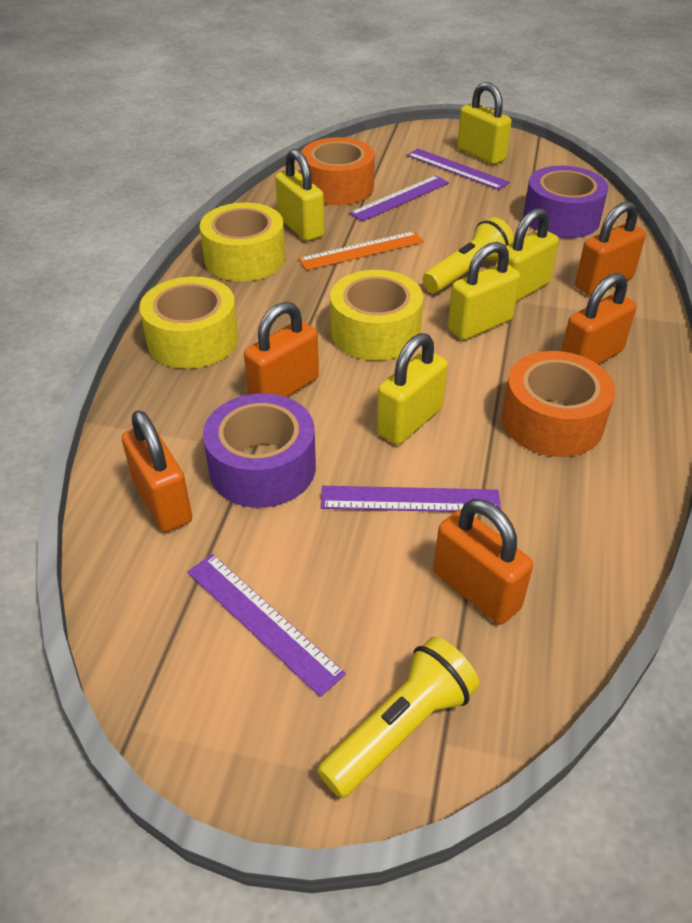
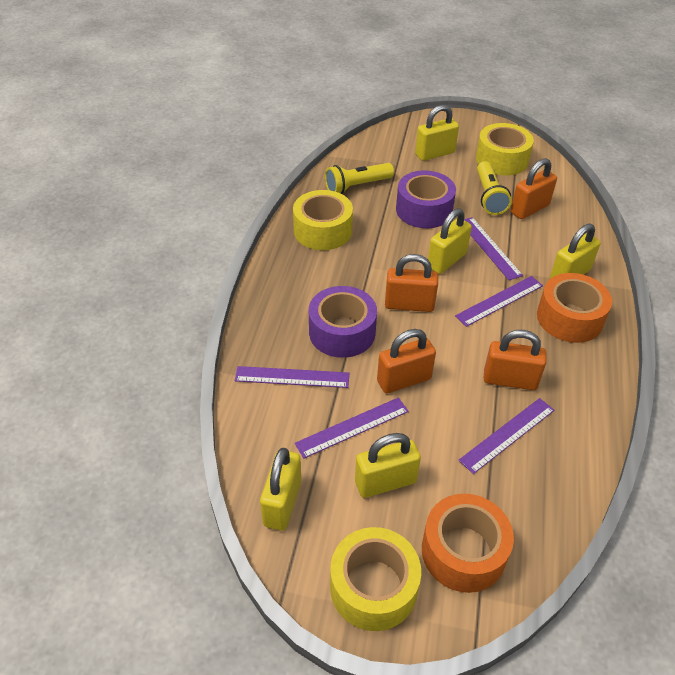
orange padlock: 5 -> 4
orange ruler: 1 -> 0
purple ruler: 4 -> 5

